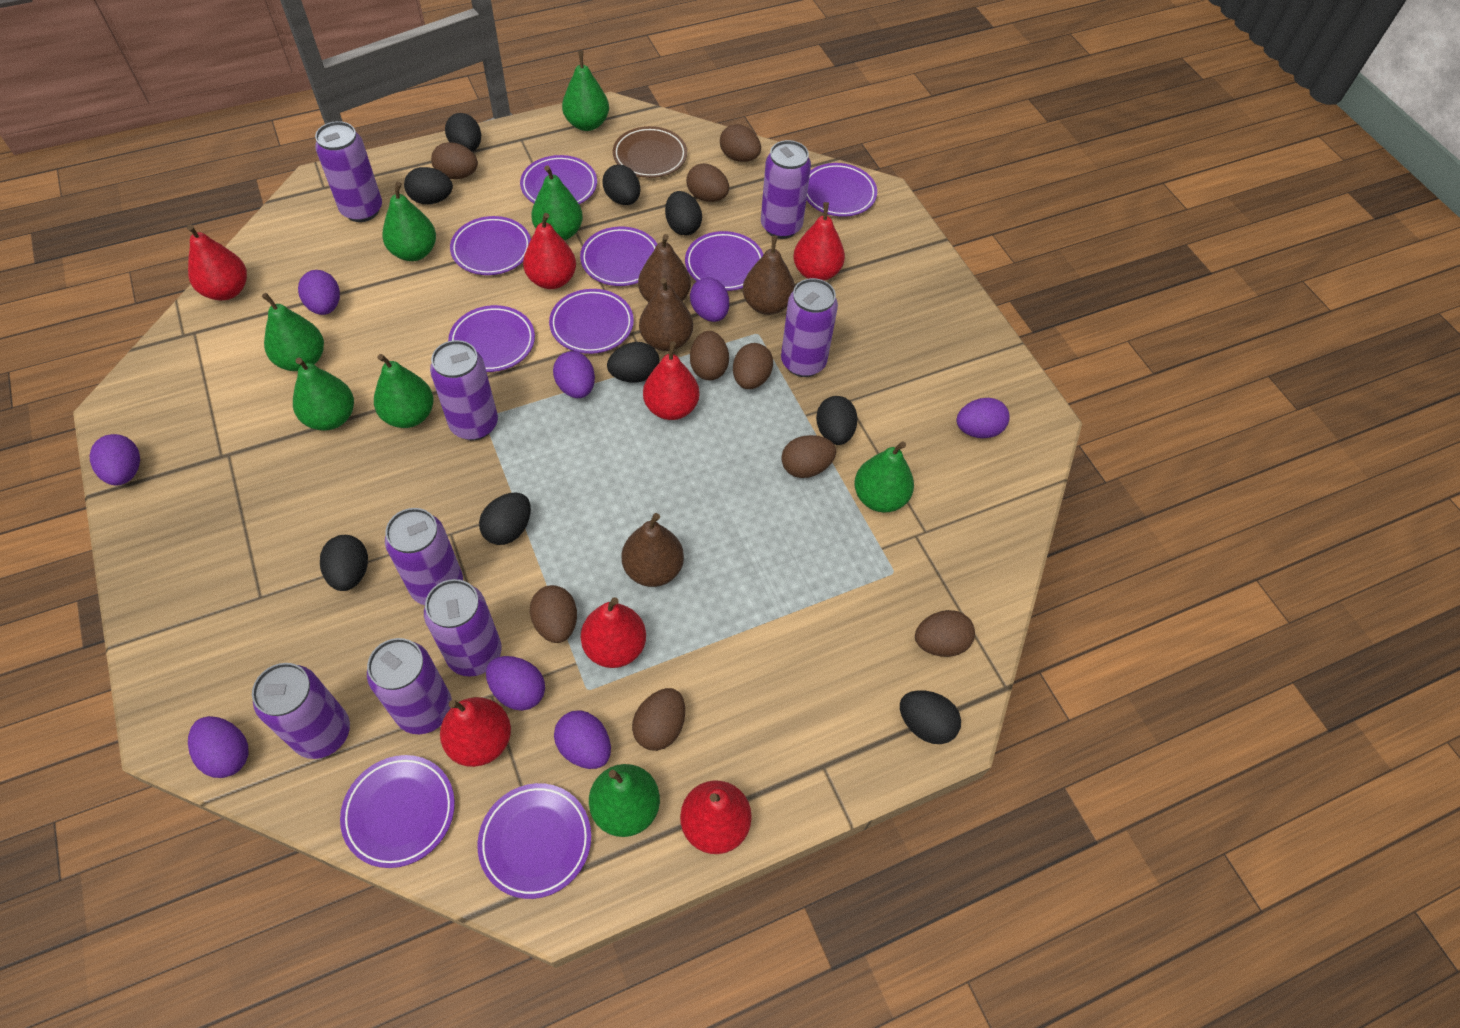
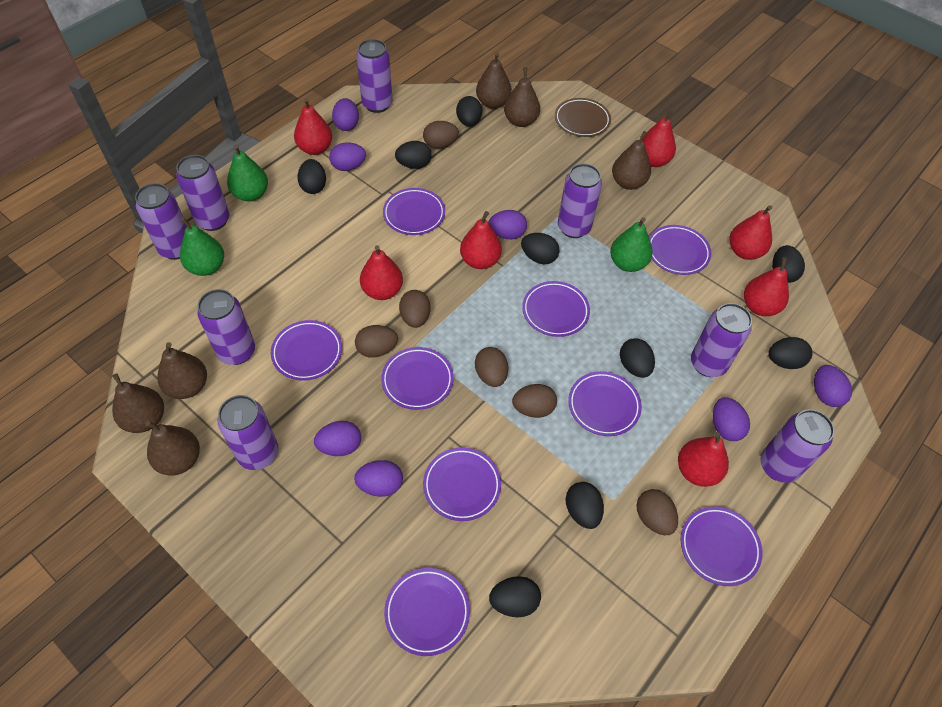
brown egg: 9 -> 6
brown pear: 4 -> 6
green pear: 8 -> 3
purple egg: 8 -> 7

